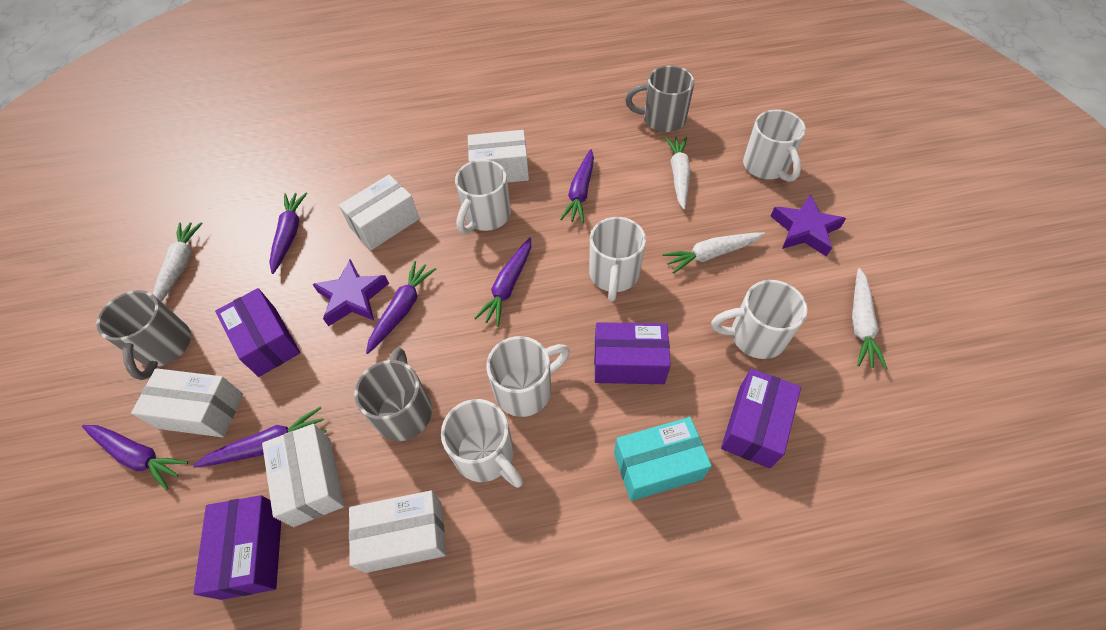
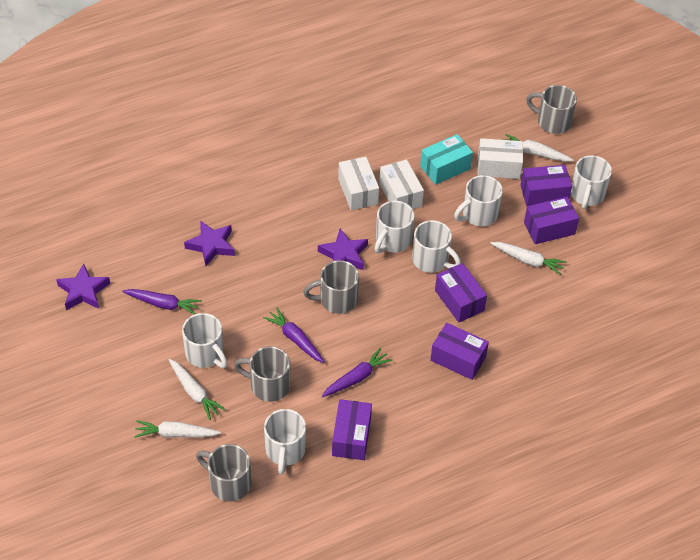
grey mug: 3 -> 4
purple box: 4 -> 5
purple carrot: 6 -> 3
purple star: 2 -> 3
white box: 5 -> 3

